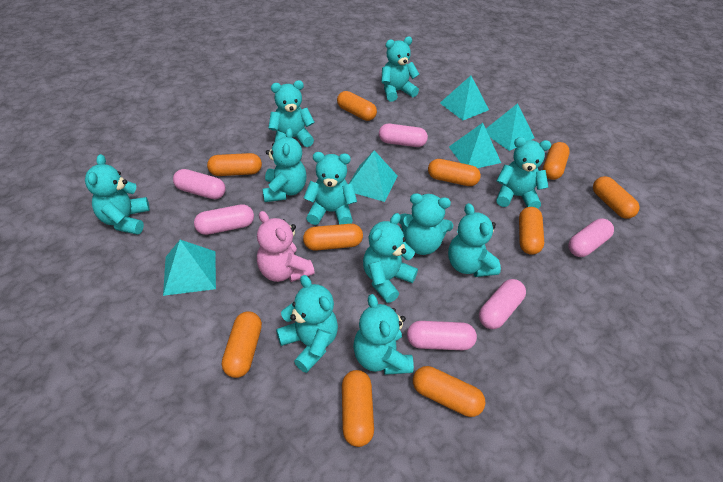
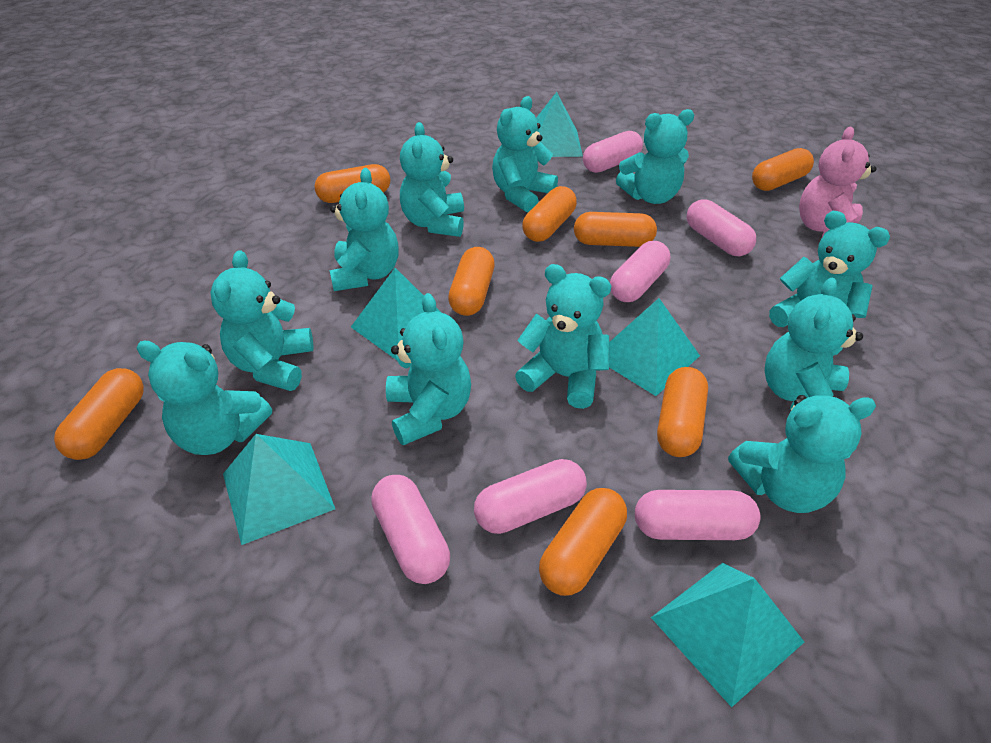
orange capsule: 10 -> 8

